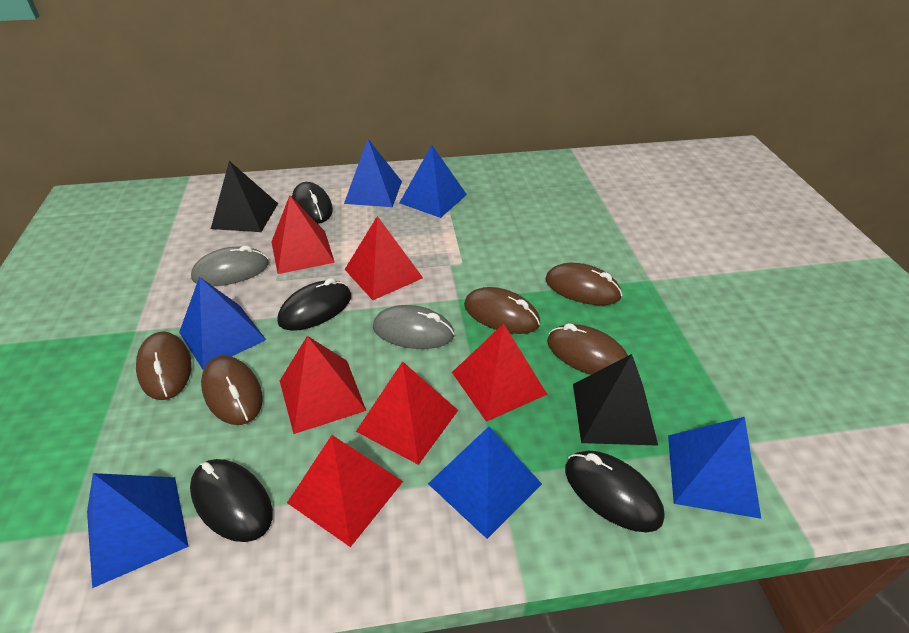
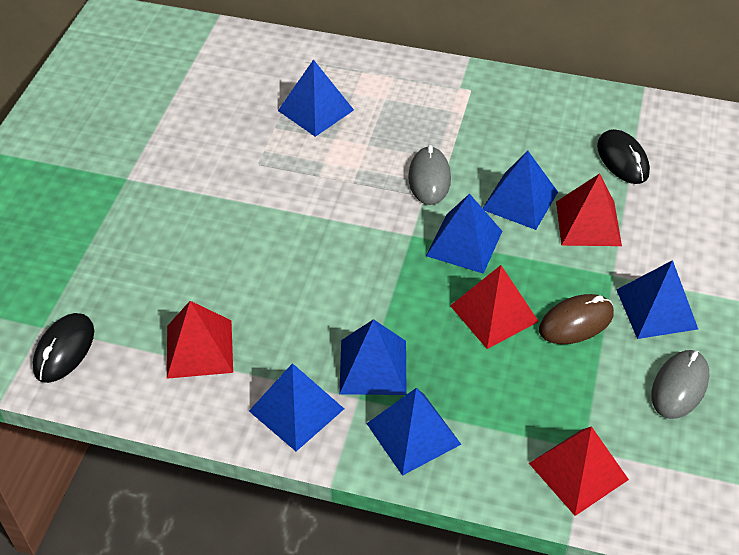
black mouse: 4 -> 2
black pyramid: 2 -> 0
blue pyramid: 6 -> 7
brown mouse: 5 -> 1
red pyramid: 6 -> 4

